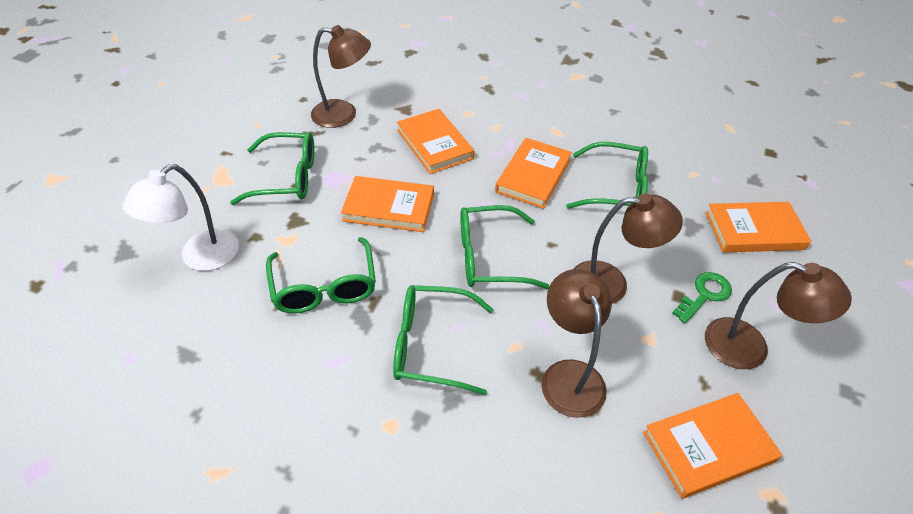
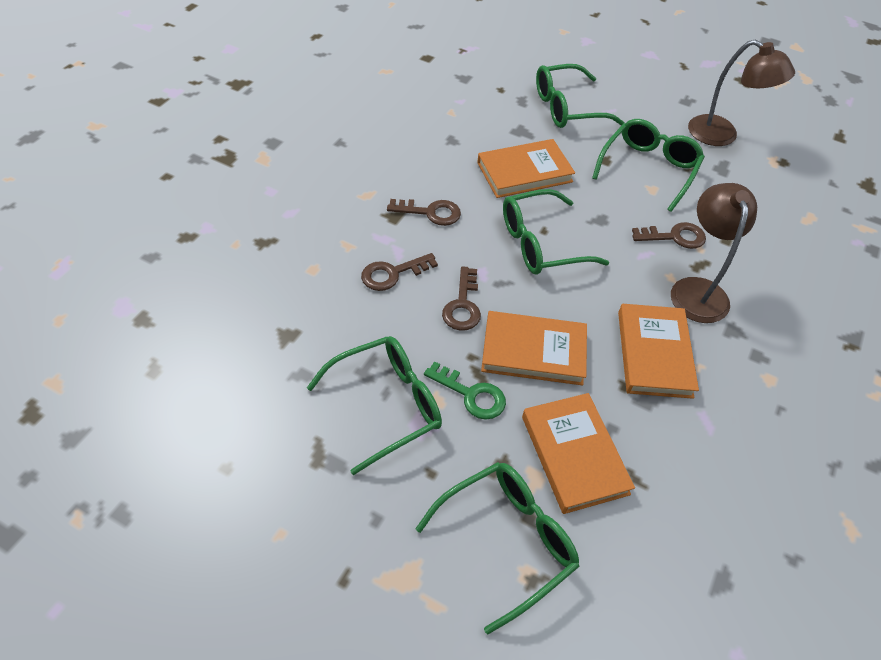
brown key: 0 -> 4
brown lamp: 4 -> 2
orange book: 5 -> 4
white lamp: 1 -> 0

